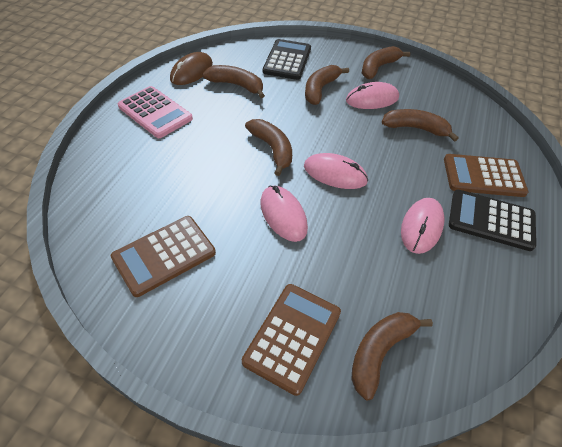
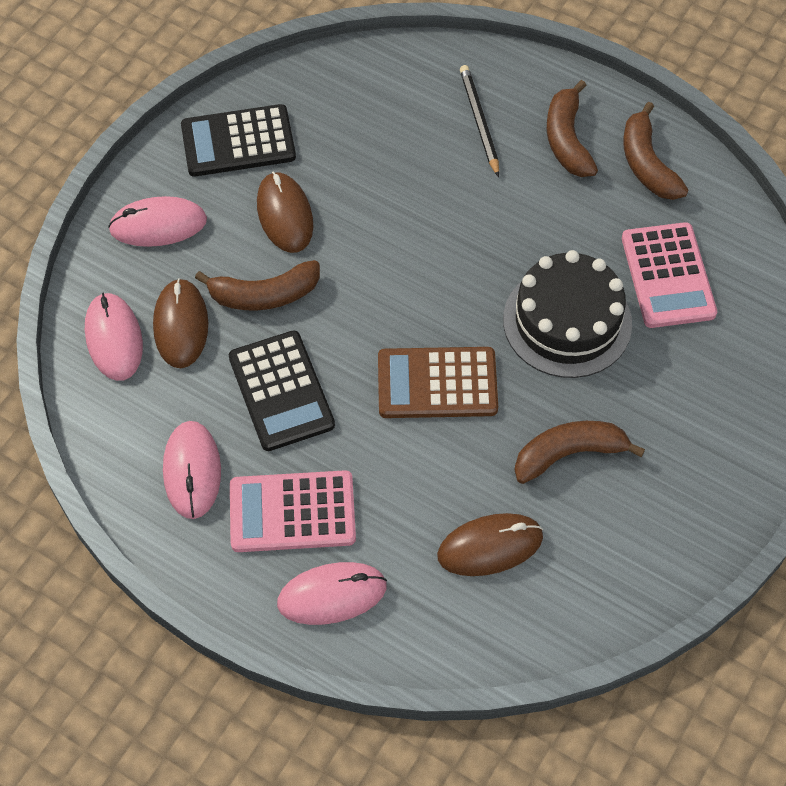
black cake: 0 -> 1
black pencil: 0 -> 1
brown banana: 6 -> 4
brown calculator: 3 -> 1
brown mouse: 1 -> 3
pink calculator: 1 -> 2

